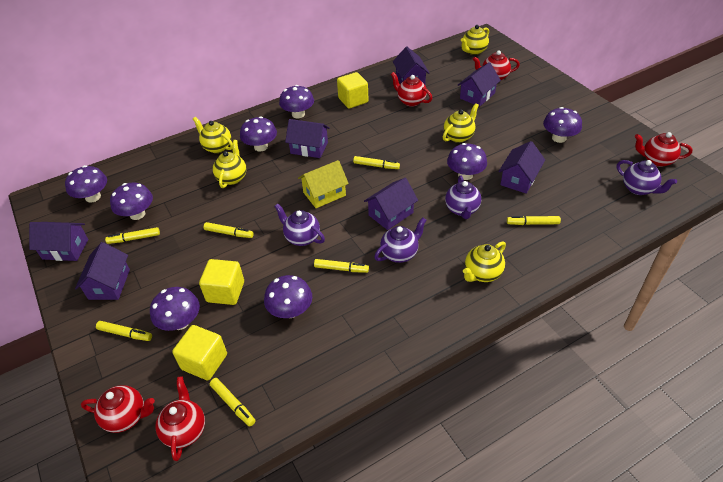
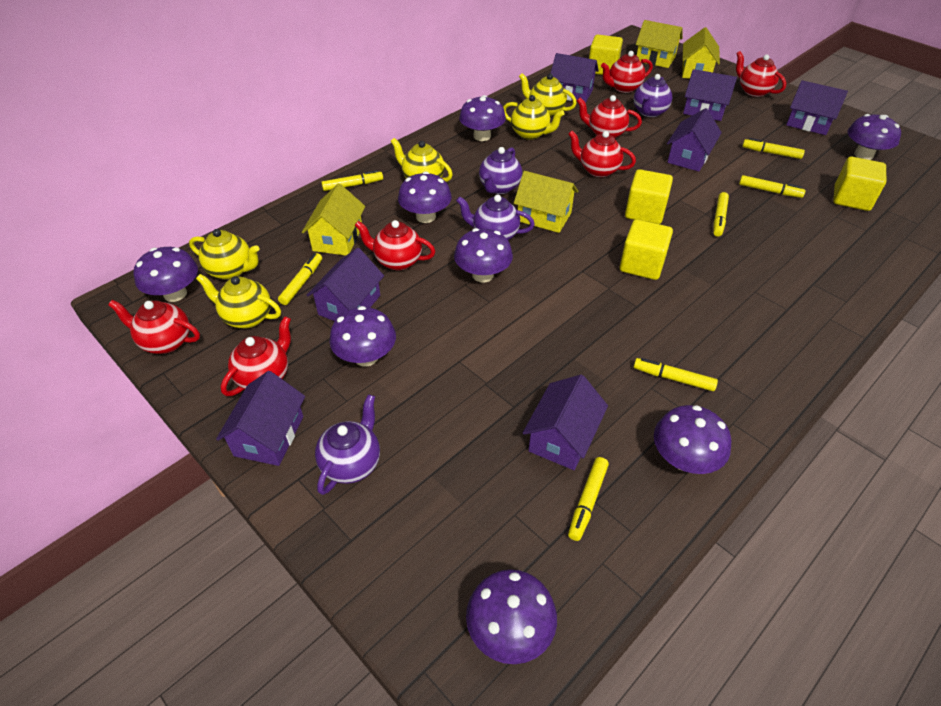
red teapot: 5 -> 7
yellow cube: 3 -> 4
yellow house: 1 -> 4

